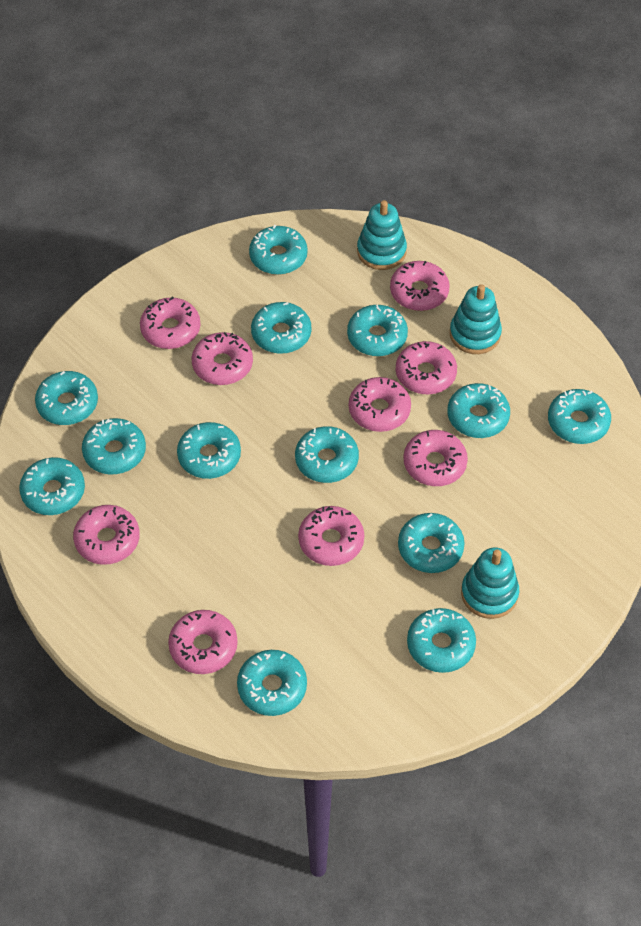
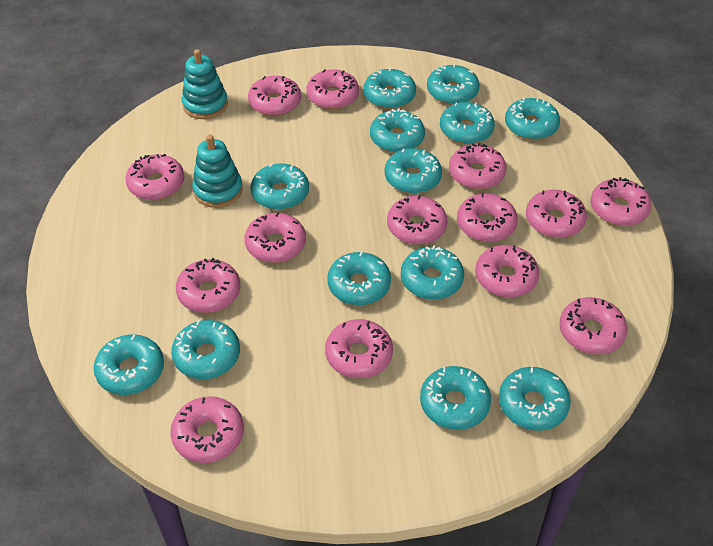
pink donut: 9 -> 14
turquoise stacking toy: 3 -> 2

